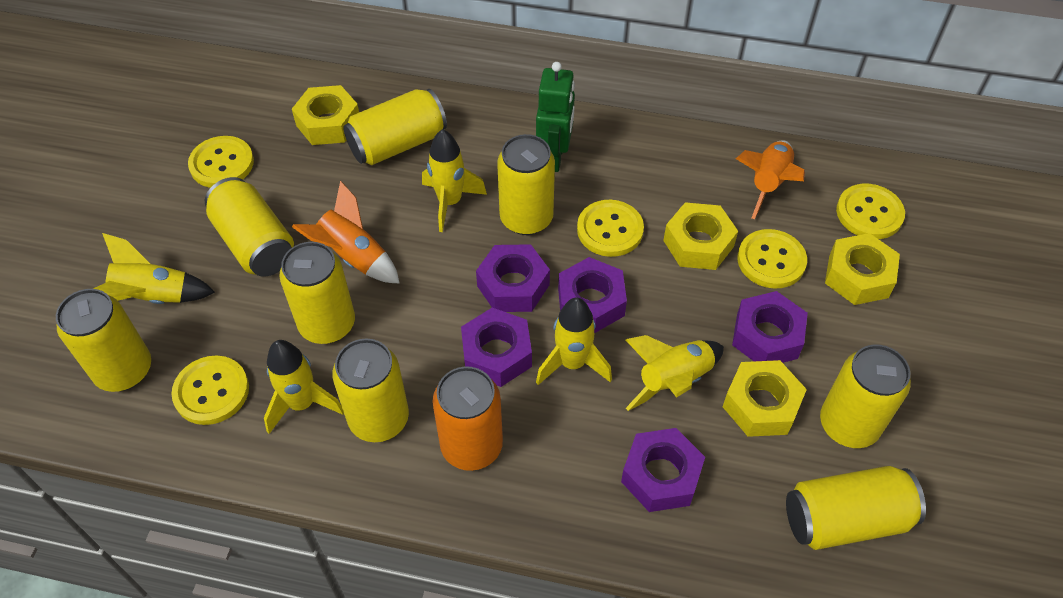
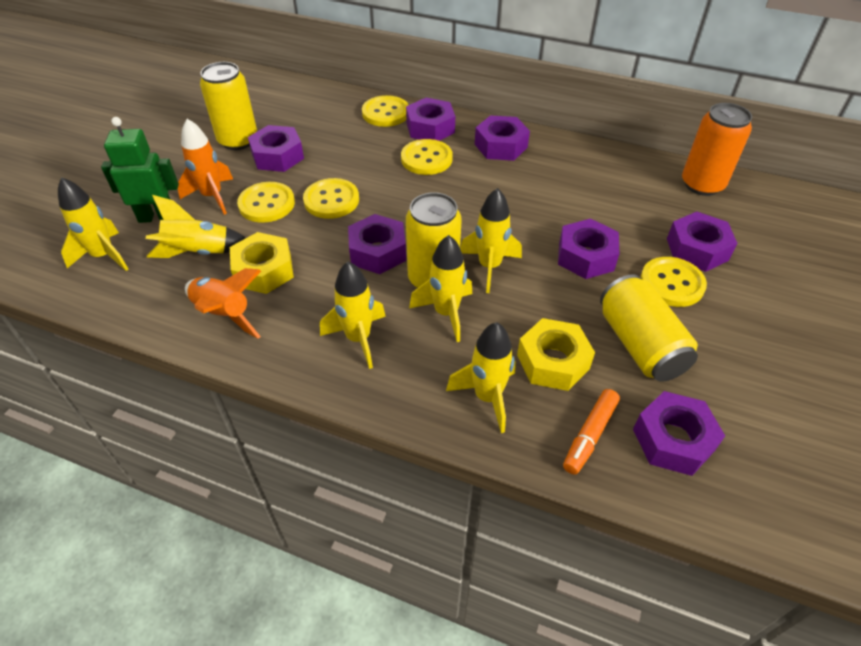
orange marker: 0 -> 1
purple nut: 5 -> 7
yellow can: 8 -> 3
yellow nut: 4 -> 2
yellow rocket: 5 -> 6

